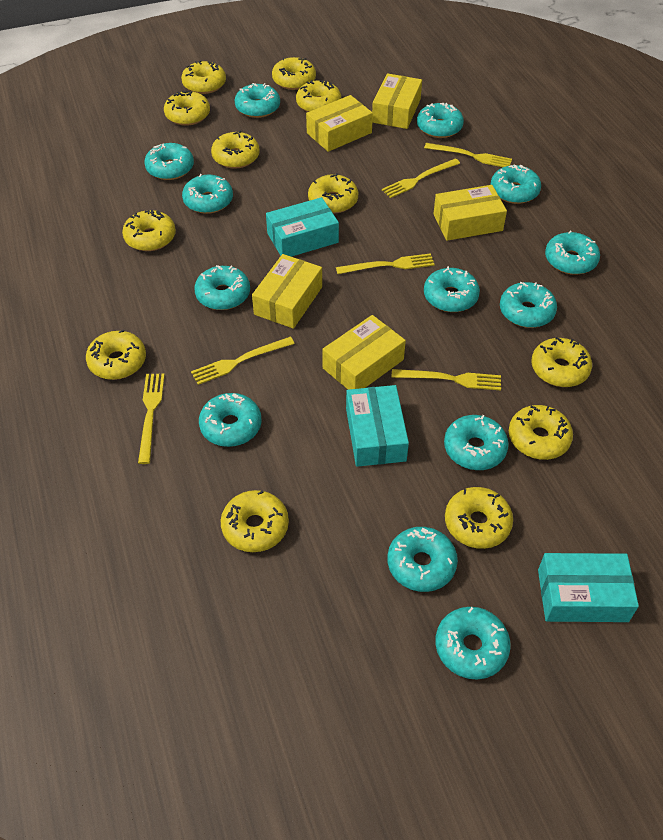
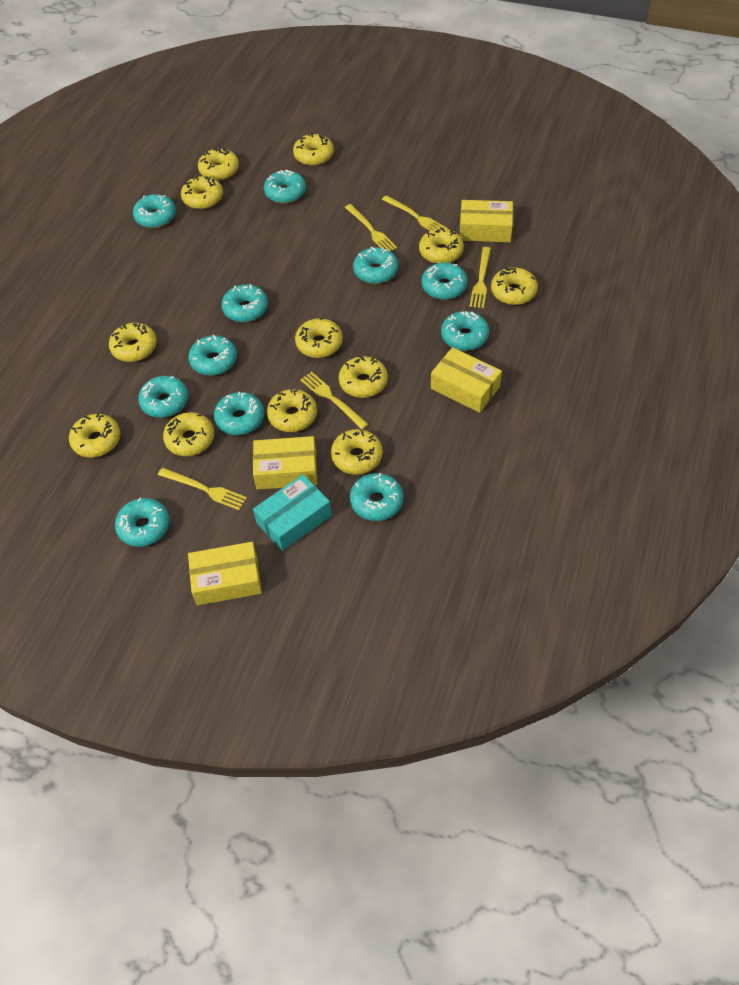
turquoise box: 3 -> 1
turquoise donut: 13 -> 11
yellow box: 5 -> 4
yellow fork: 6 -> 5

